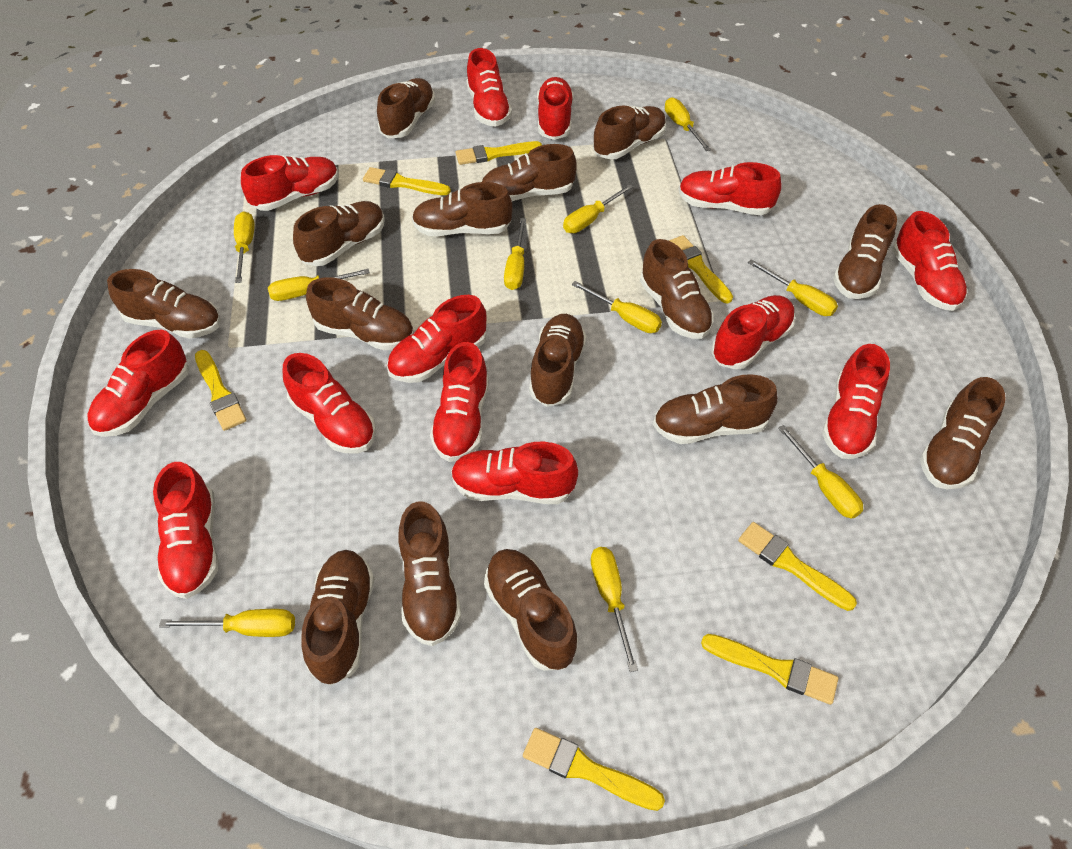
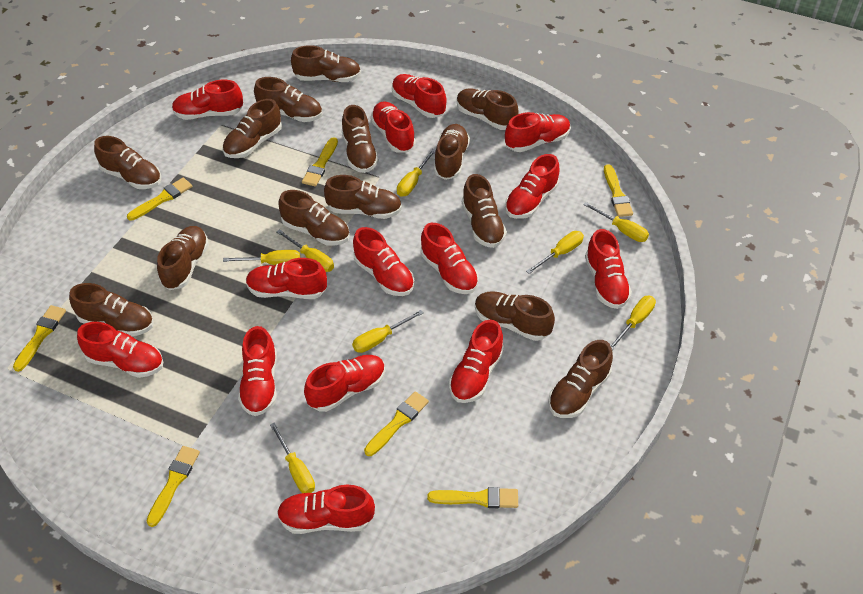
brown shoe: 15 -> 14
red shoe: 13 -> 14
yellow screwdriver: 10 -> 8

